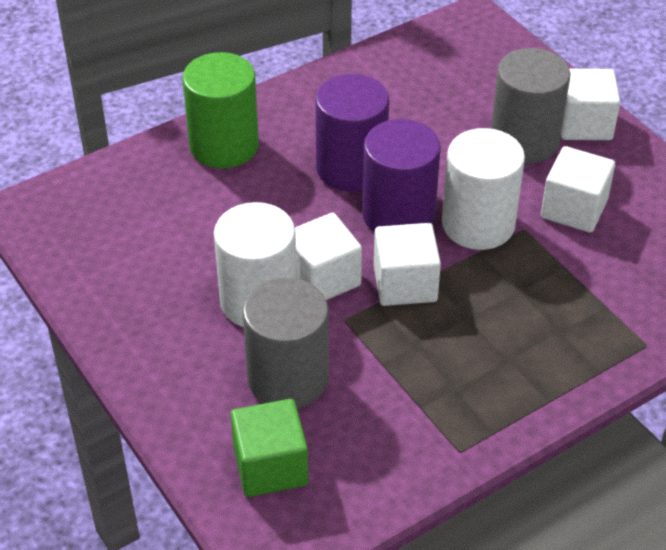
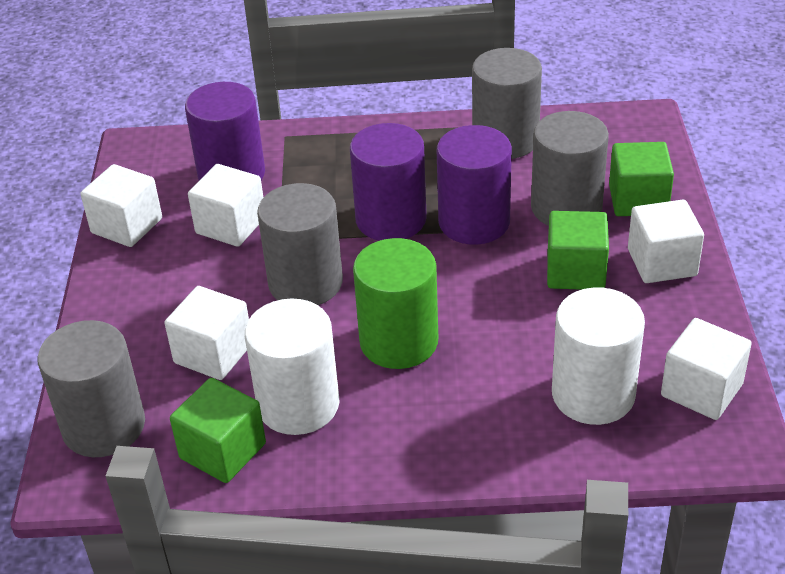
green cube: 1 -> 3
grey cylinder: 2 -> 4
purple cylinder: 2 -> 3
white cube: 4 -> 5

